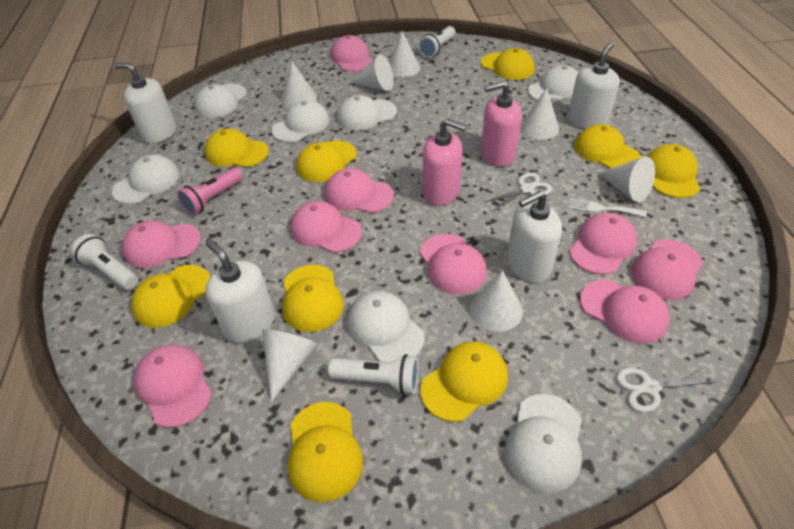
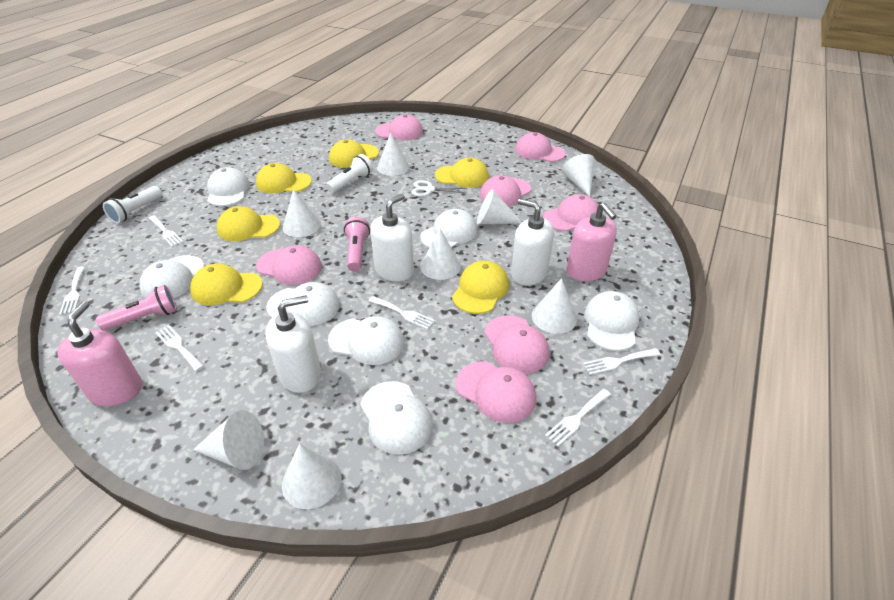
pink cap: 9 -> 7
pink flashlight: 1 -> 2
white cone: 7 -> 8
white flashlight: 3 -> 2
white fork: 1 -> 6
white scissors: 2 -> 1
white soap dispenser: 4 -> 3
yellow cap: 9 -> 6

